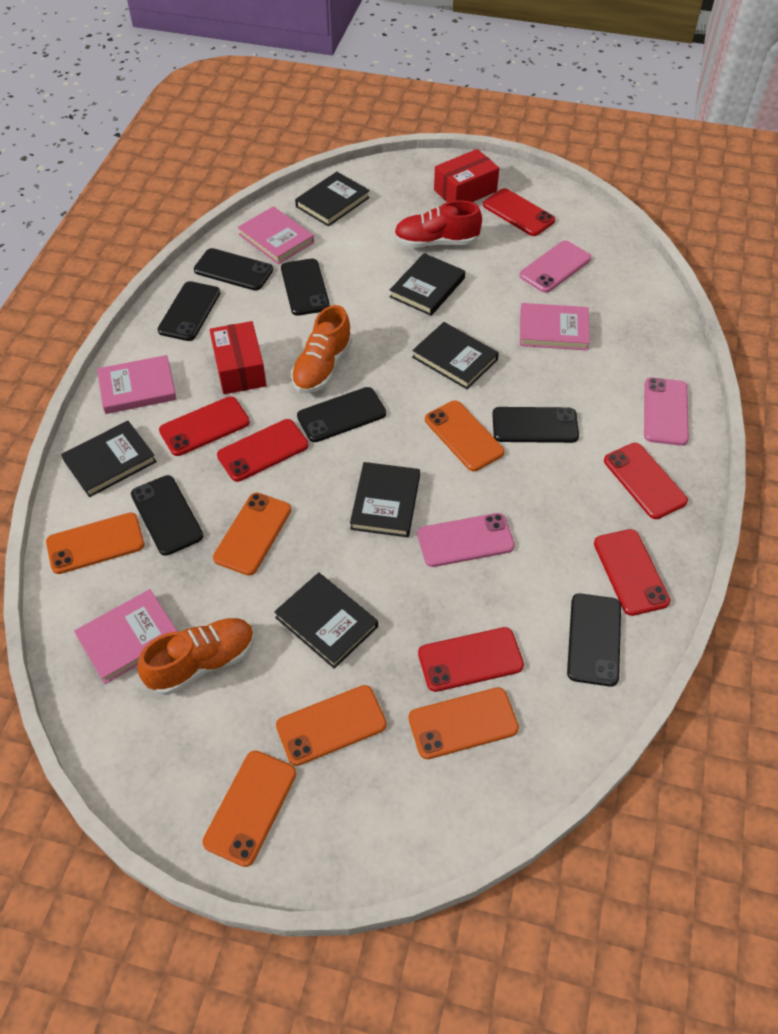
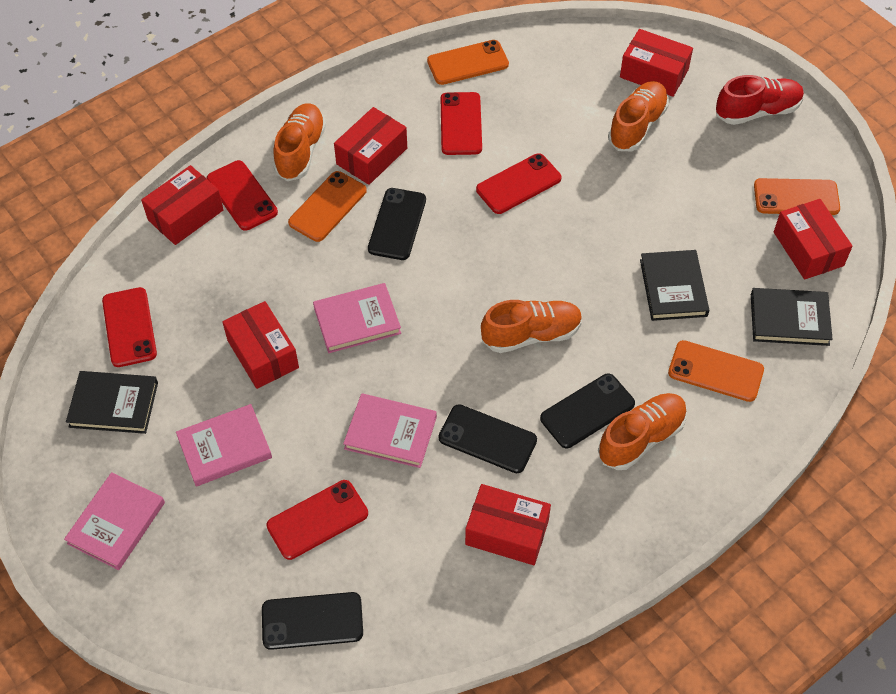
black book: 6 -> 3
black phone: 7 -> 4
orange phone: 6 -> 4
orange shoe: 2 -> 4
pink phone: 3 -> 0
red box: 2 -> 6
red phone: 6 -> 5

